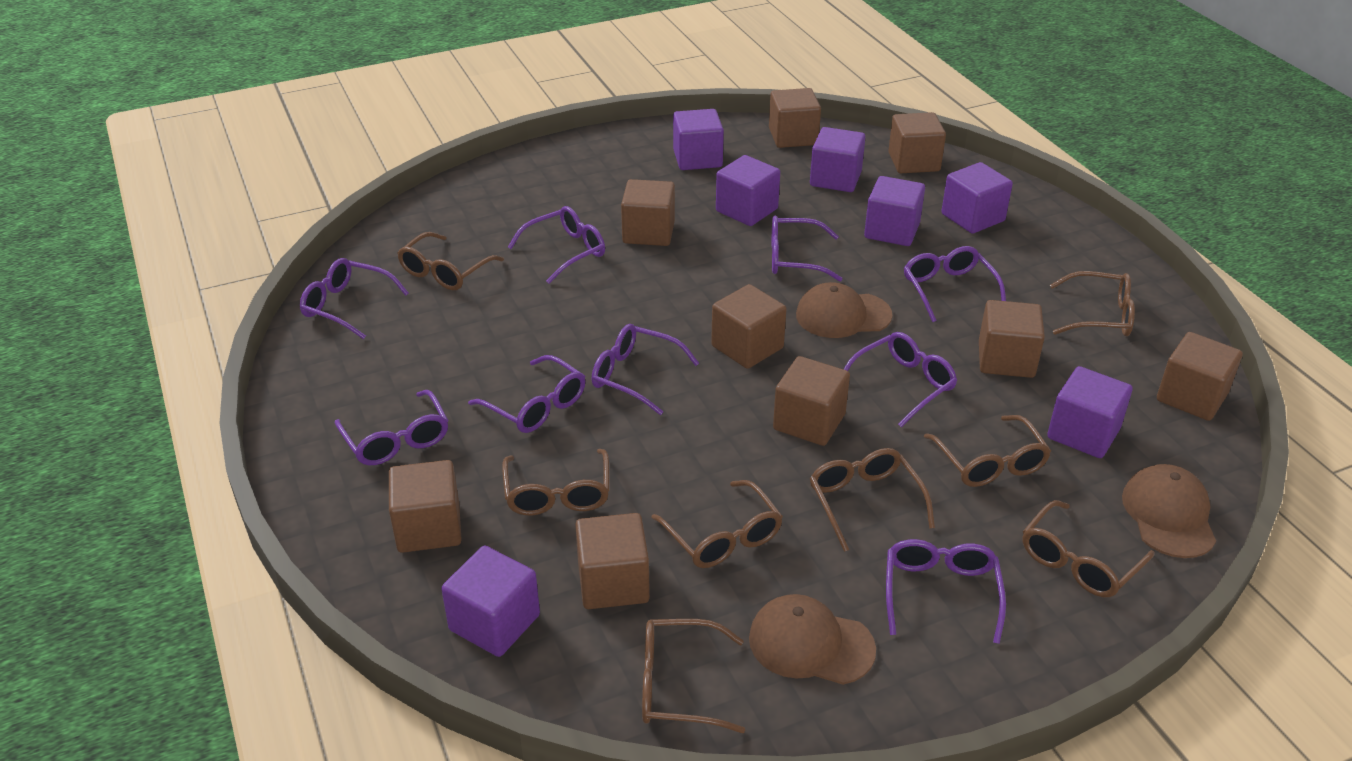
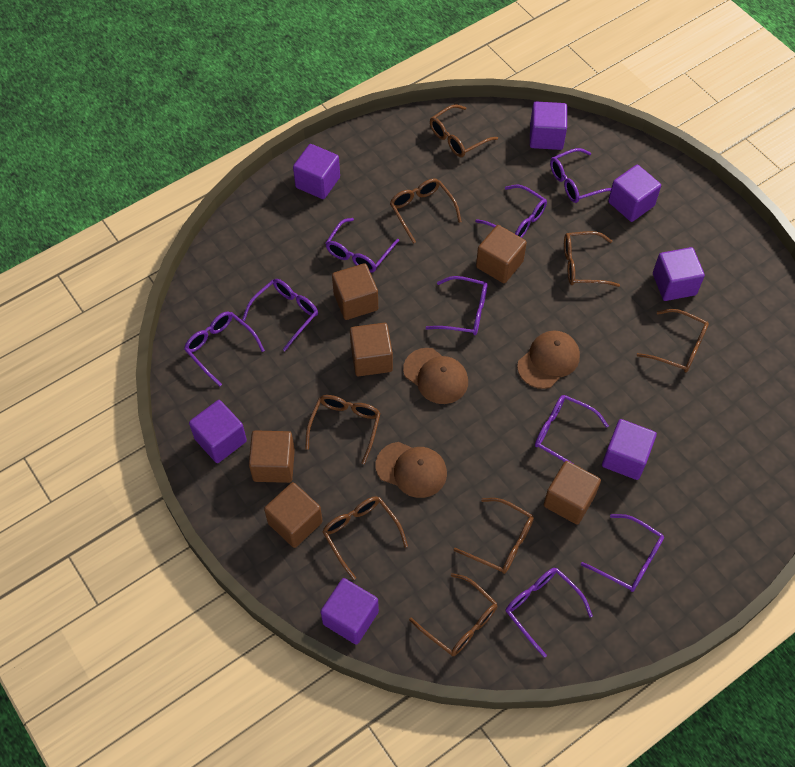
brown cube: 9 -> 6

